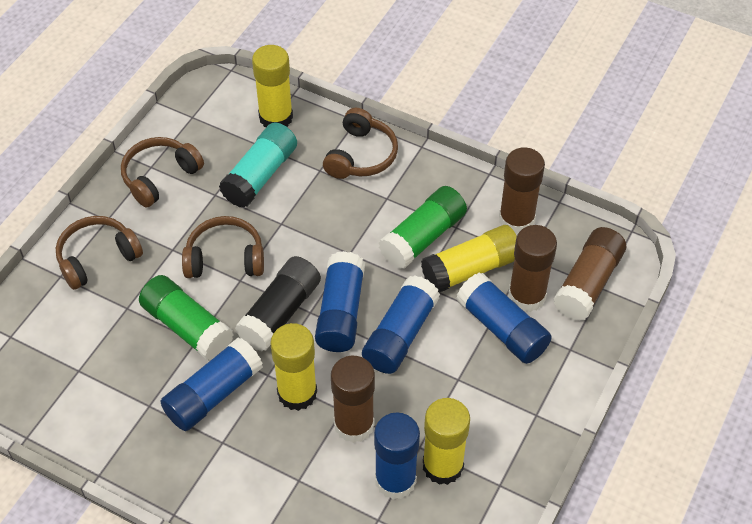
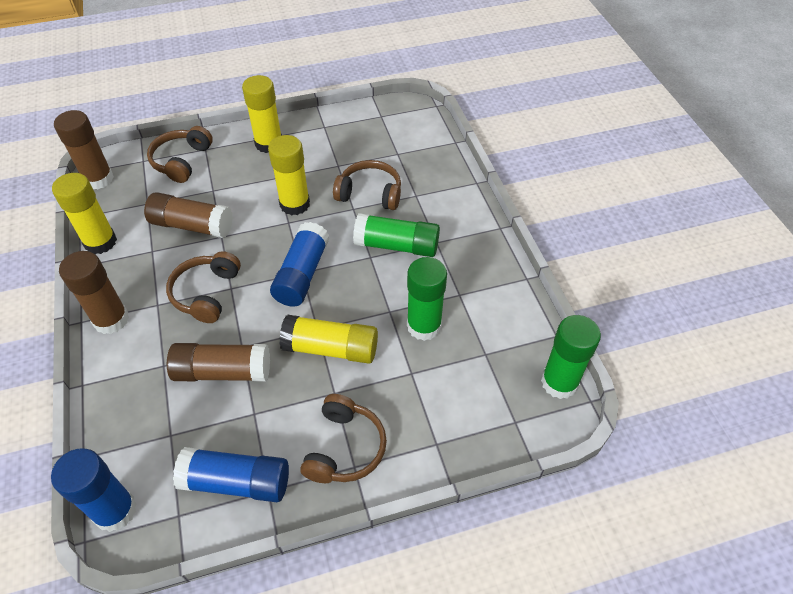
black glue stick: 1 -> 0
blue glue stick: 5 -> 3
green glue stick: 2 -> 3
turquoise glue stick: 1 -> 0

